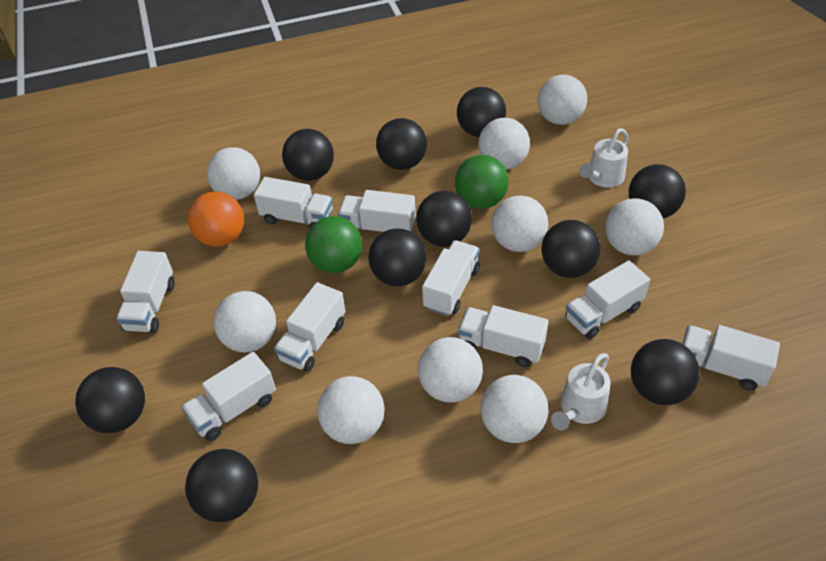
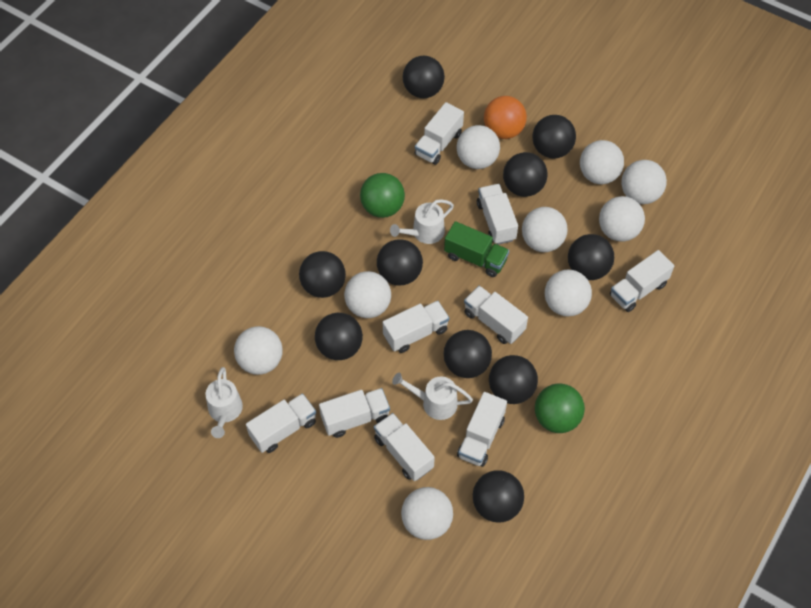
green truck: 0 -> 1
white watering can: 2 -> 3

